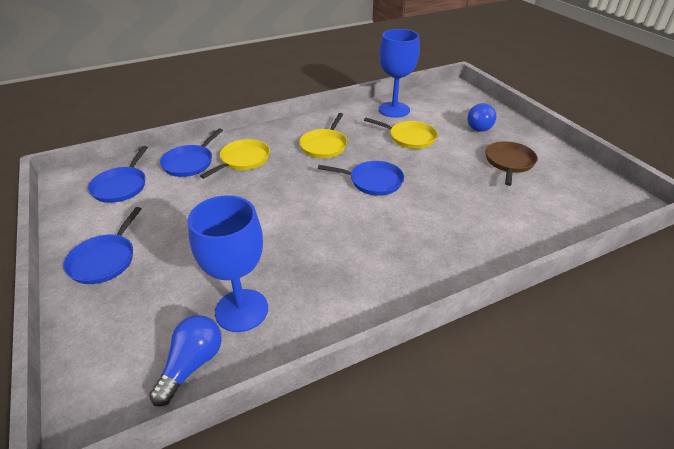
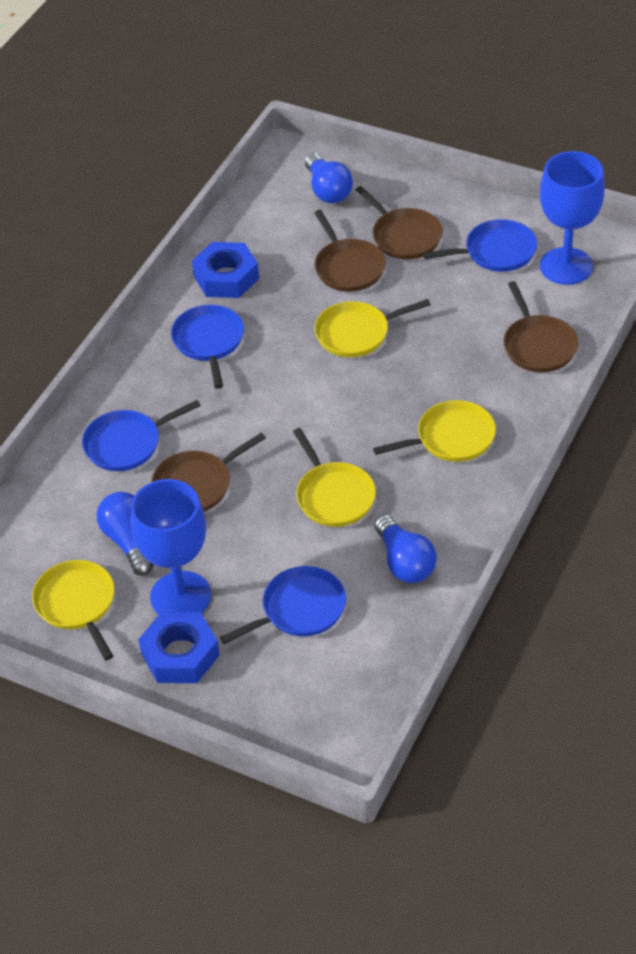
blue light bulb: 2 -> 3
blue nut: 0 -> 2
brown pan: 1 -> 4
yellow pan: 3 -> 4

